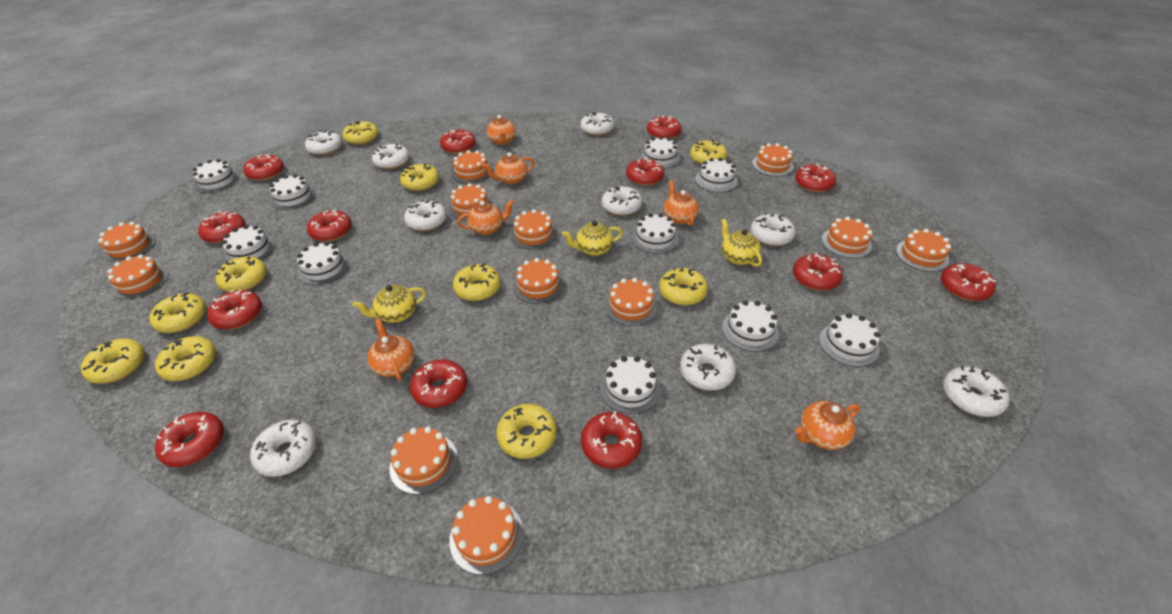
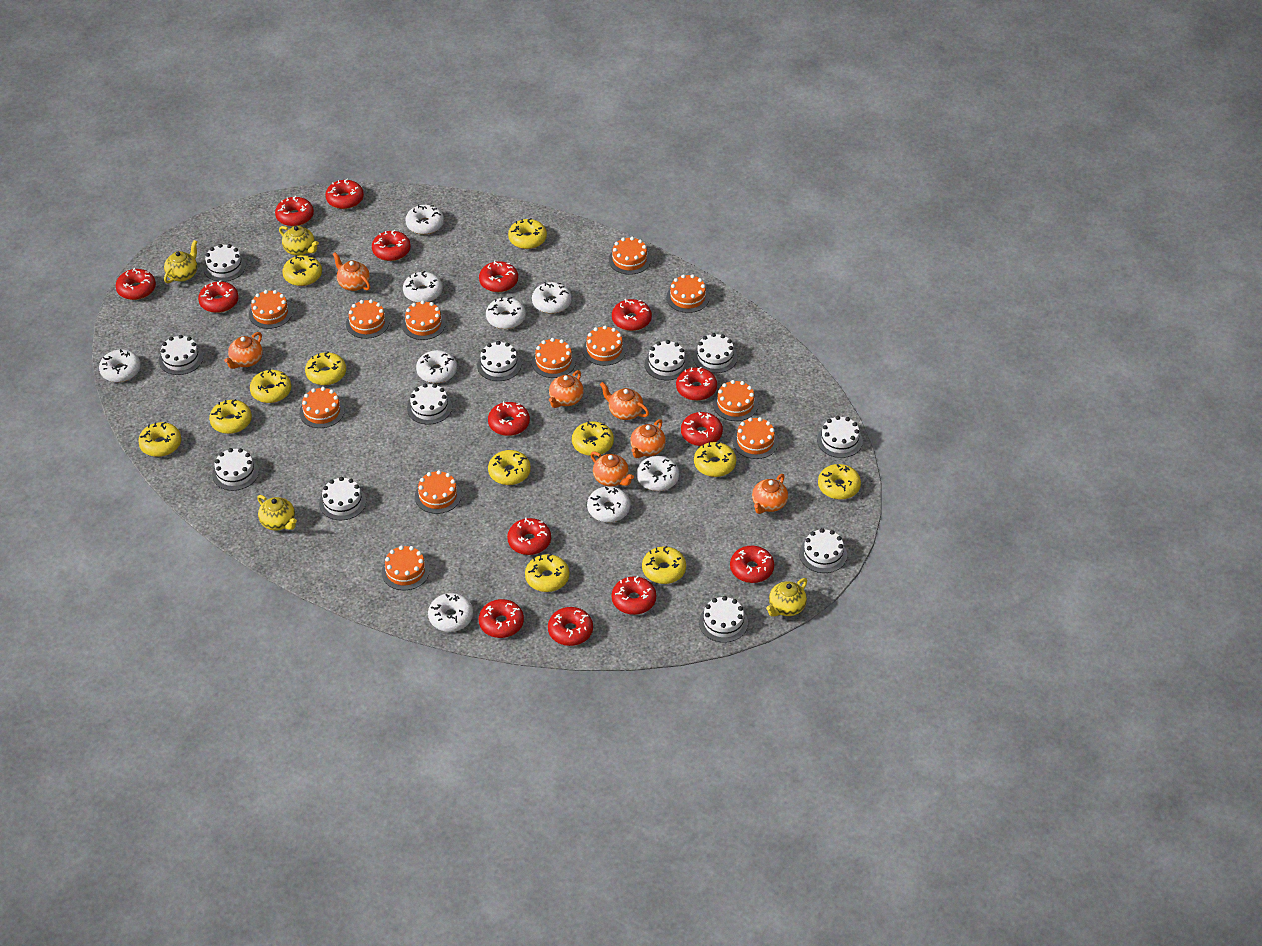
orange teapot: 6 -> 7
red donut: 13 -> 15
white cake: 10 -> 11
yellow donut: 10 -> 12
yellow teapot: 3 -> 4

